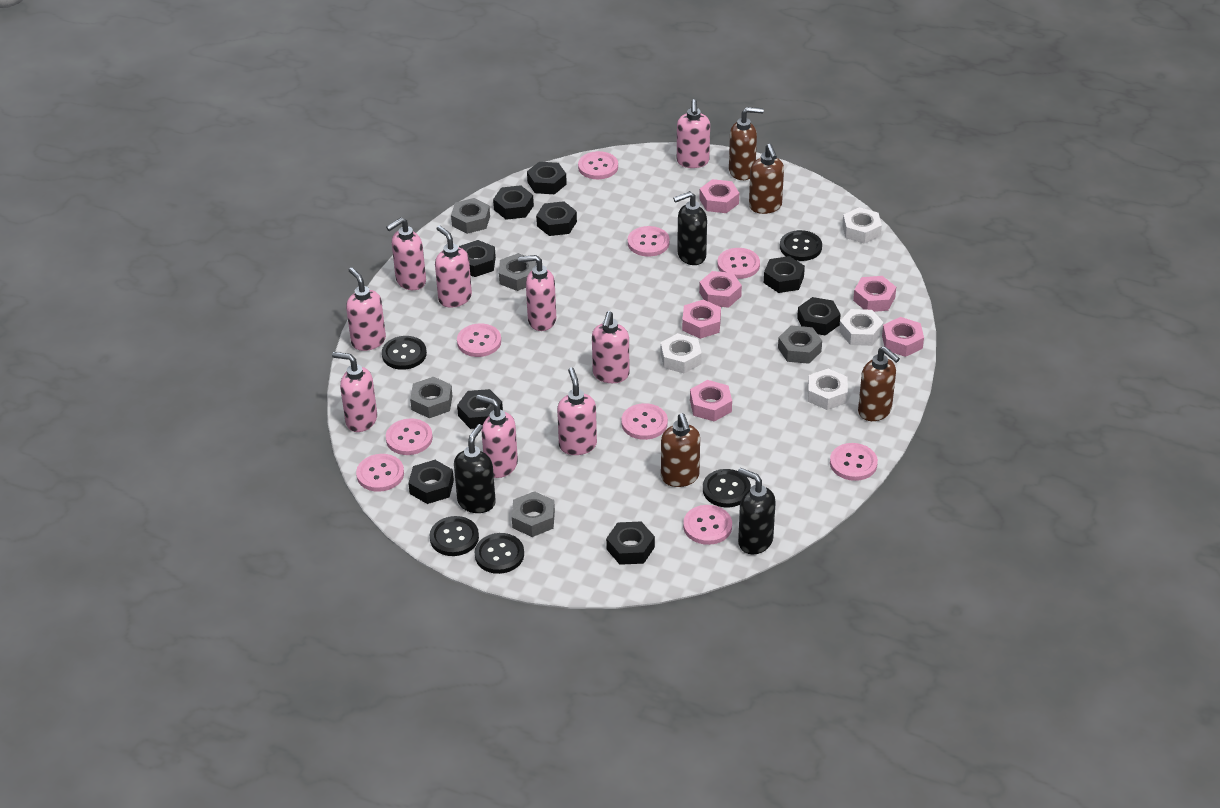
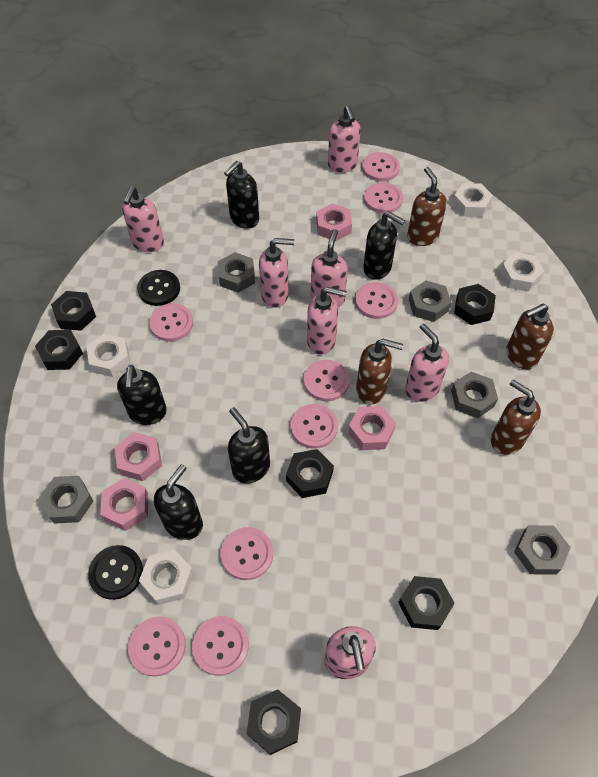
black button: 5 -> 2
black nut: 9 -> 6
black soap dispenser: 3 -> 5
pink nut: 6 -> 4
pink soap dispenser: 9 -> 7

